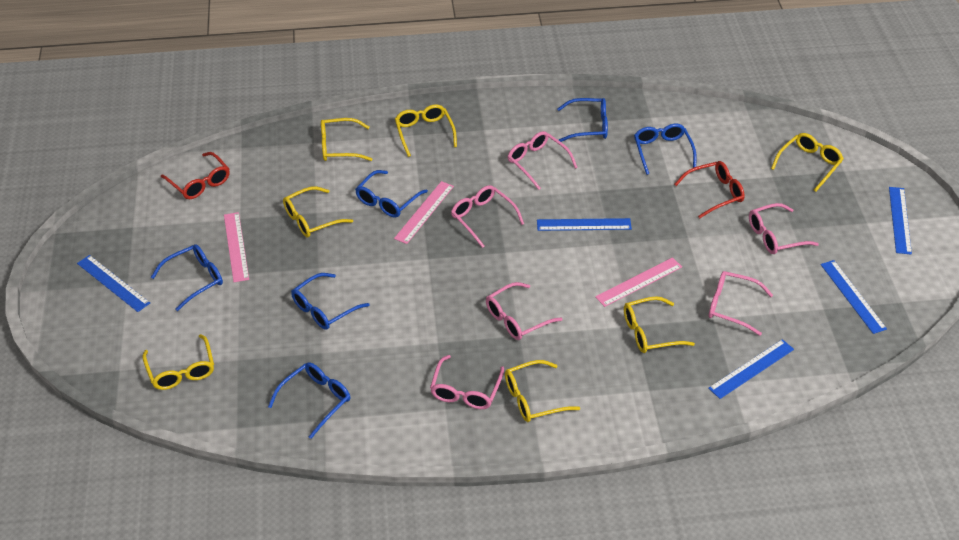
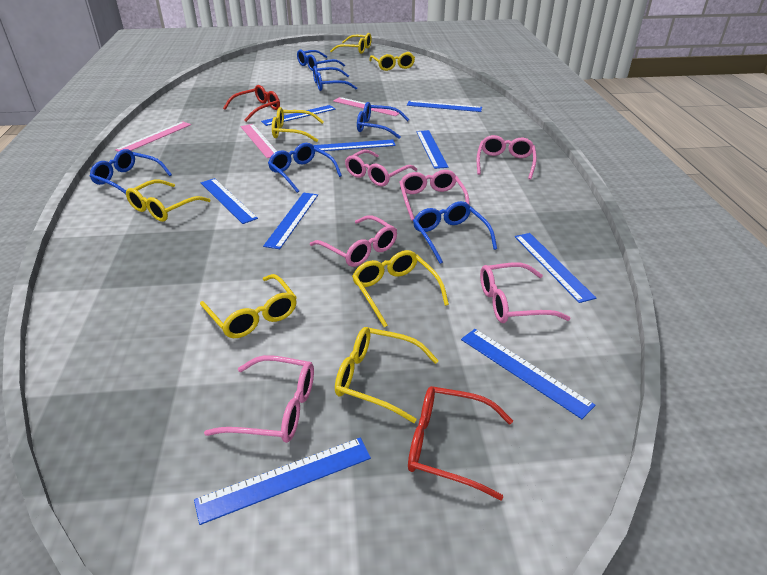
blue ruler: 5 -> 9

